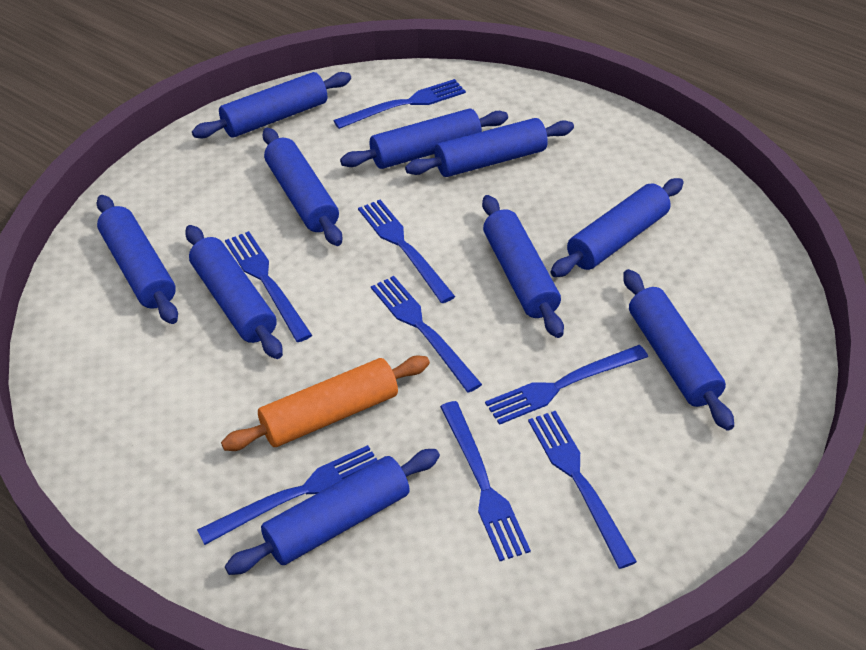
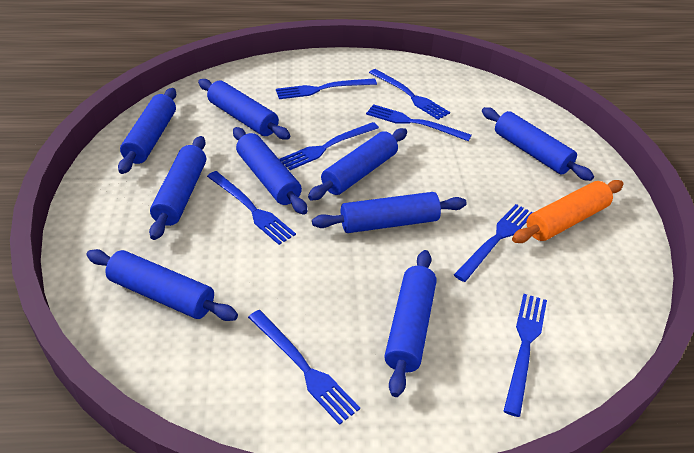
blue rolling pin: 10 -> 9

